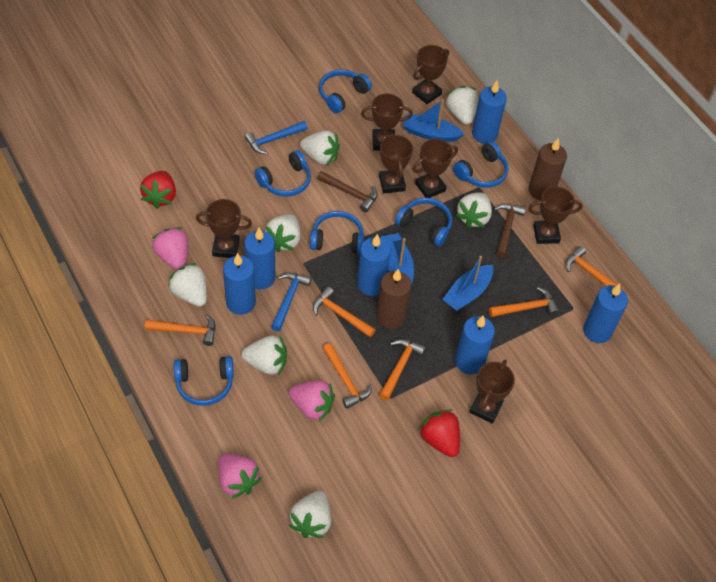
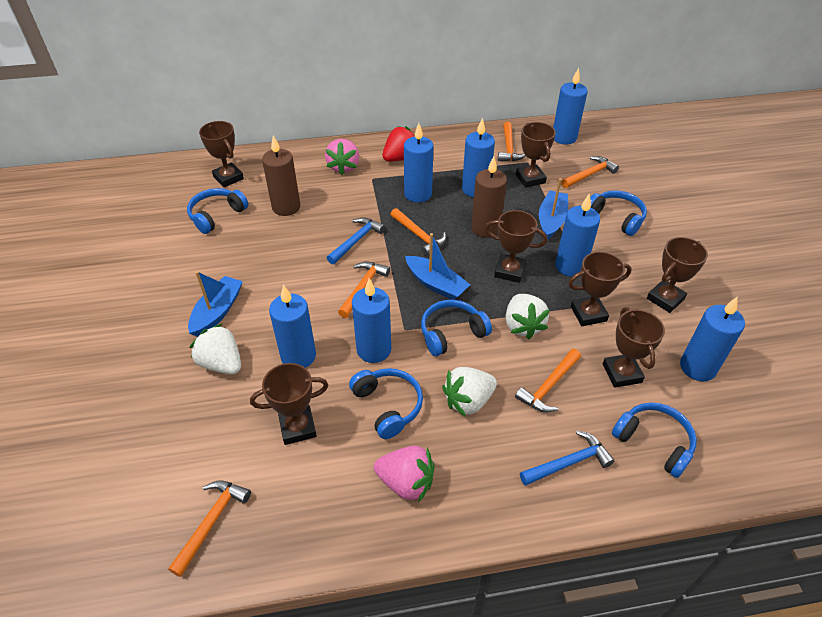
blue candle: 6 -> 7
blue headphones: 6 -> 5
brown hammer: 2 -> 0
pink strawberry: 3 -> 2
red strawberry: 2 -> 1
white strawberry: 7 -> 3

